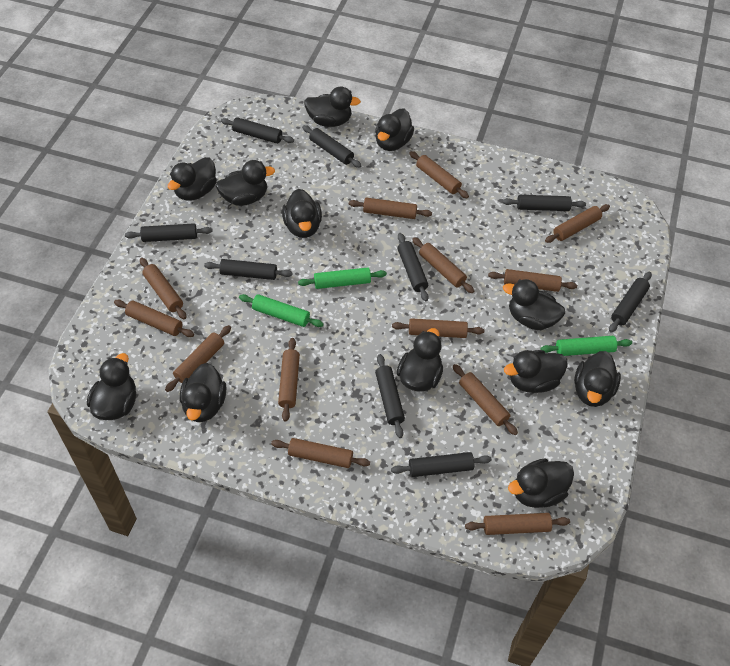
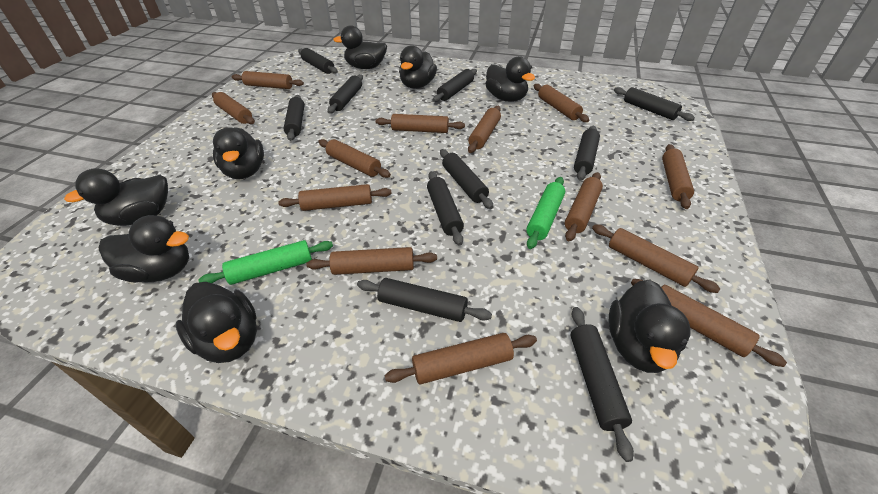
black duck: 12 -> 8
black rolling pin: 9 -> 10
green rolling pin: 3 -> 2

